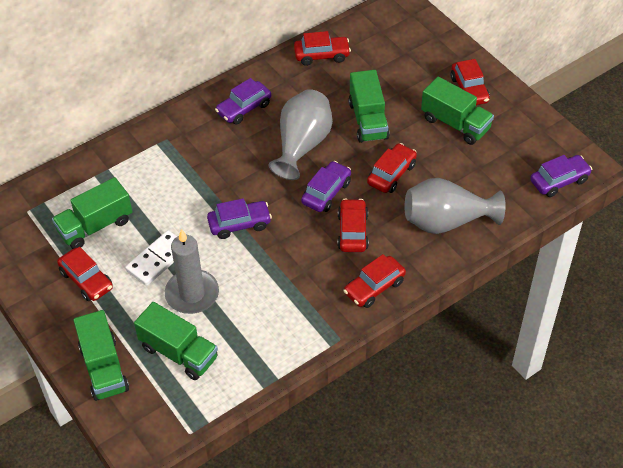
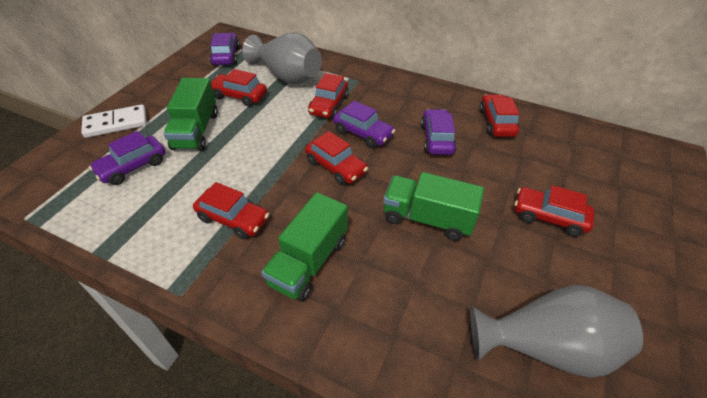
green truck: 5 -> 3
grey candle: 1 -> 0

